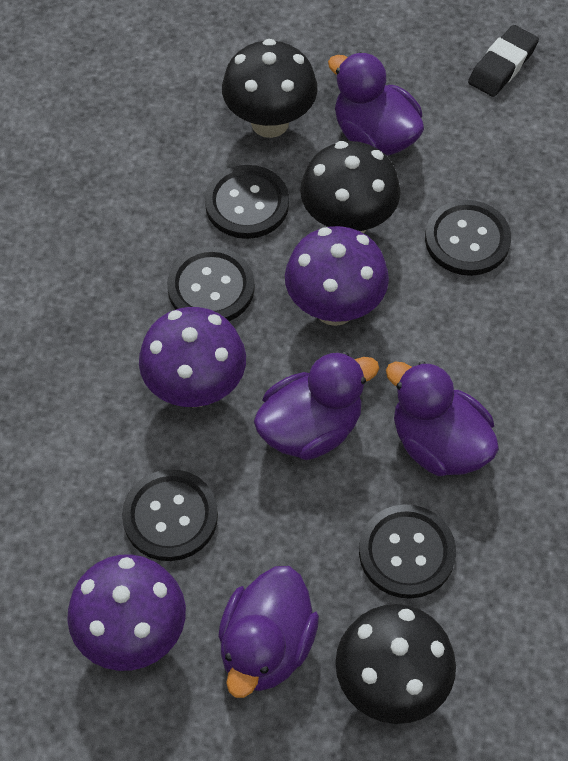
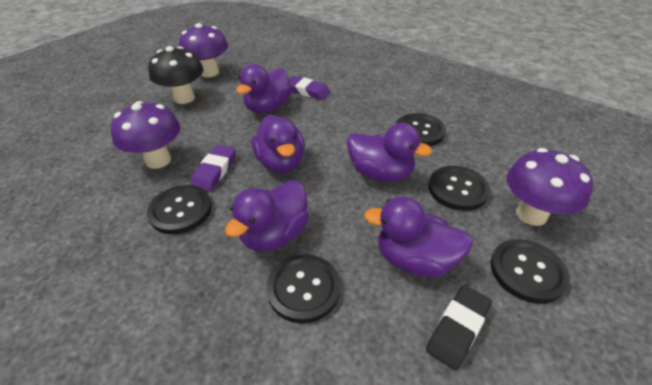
black mushroom: 3 -> 1
purple duck: 4 -> 5
purple eraser: 0 -> 2

